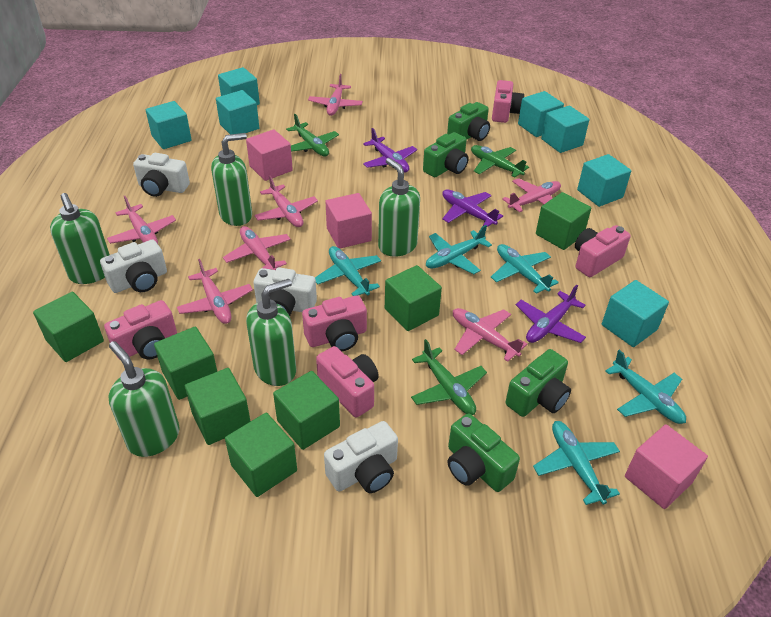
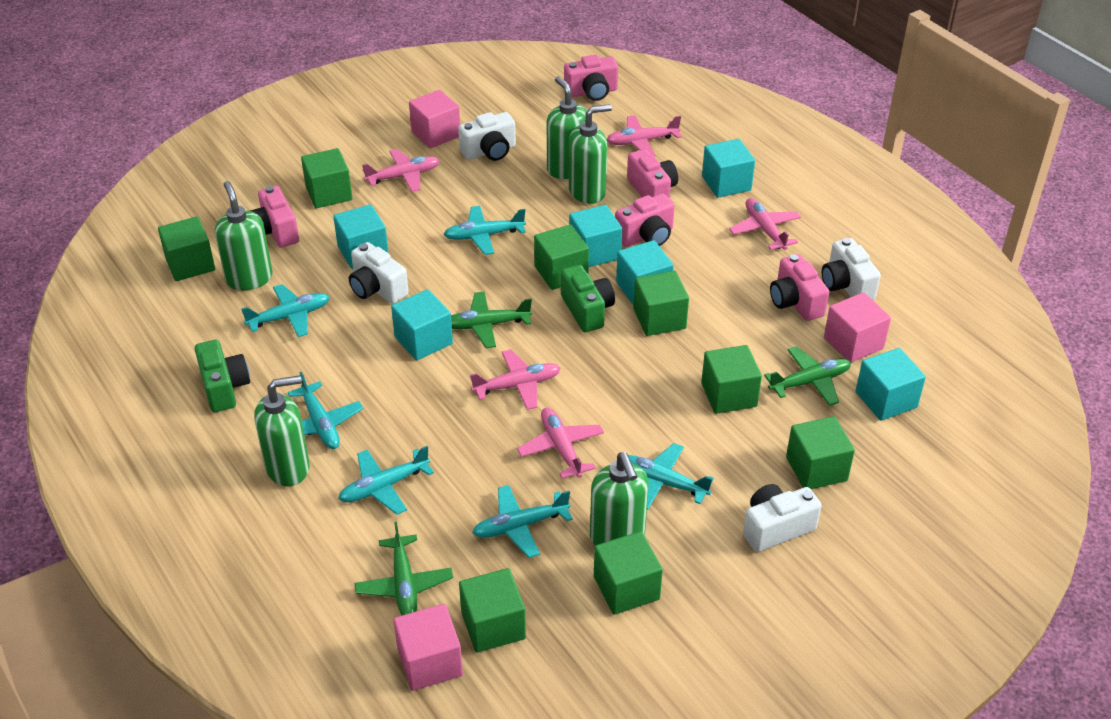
green camera: 4 -> 2
green cube: 7 -> 8
pink plane: 7 -> 5
purple plane: 3 -> 0
turquoise cube: 7 -> 6
turquoise plane: 5 -> 6

